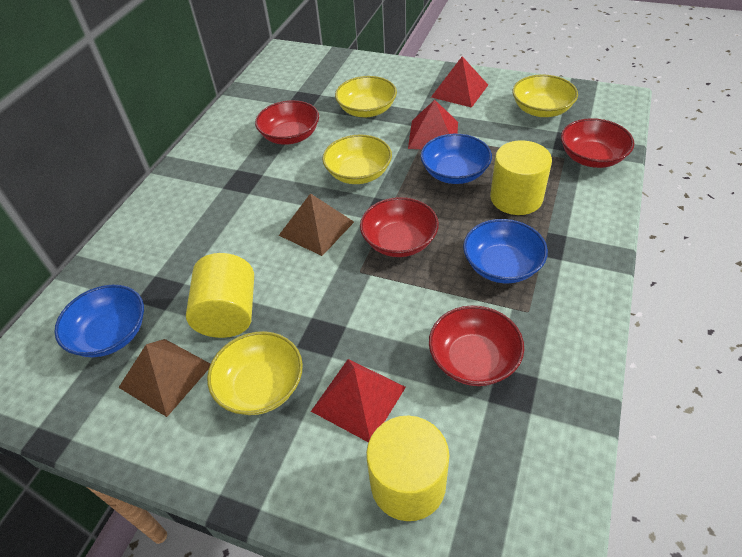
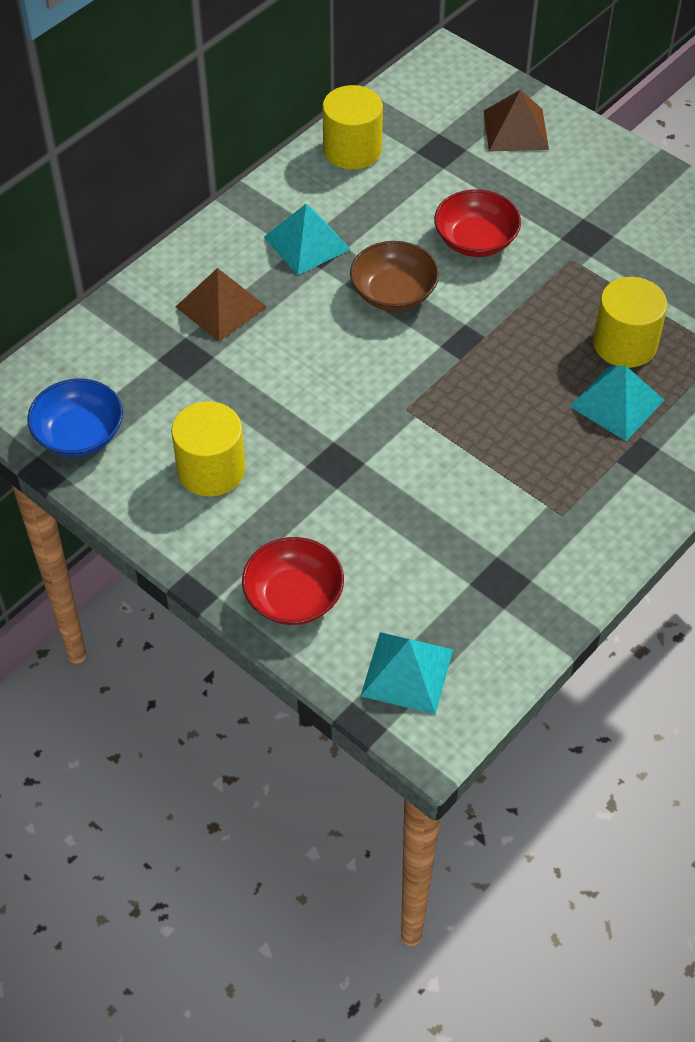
blue bowl: 3 -> 1
brown bowl: 0 -> 1
red bowl: 4 -> 2
red pyramid: 3 -> 0
turquoise pyramid: 0 -> 3
yellow bowl: 4 -> 0

